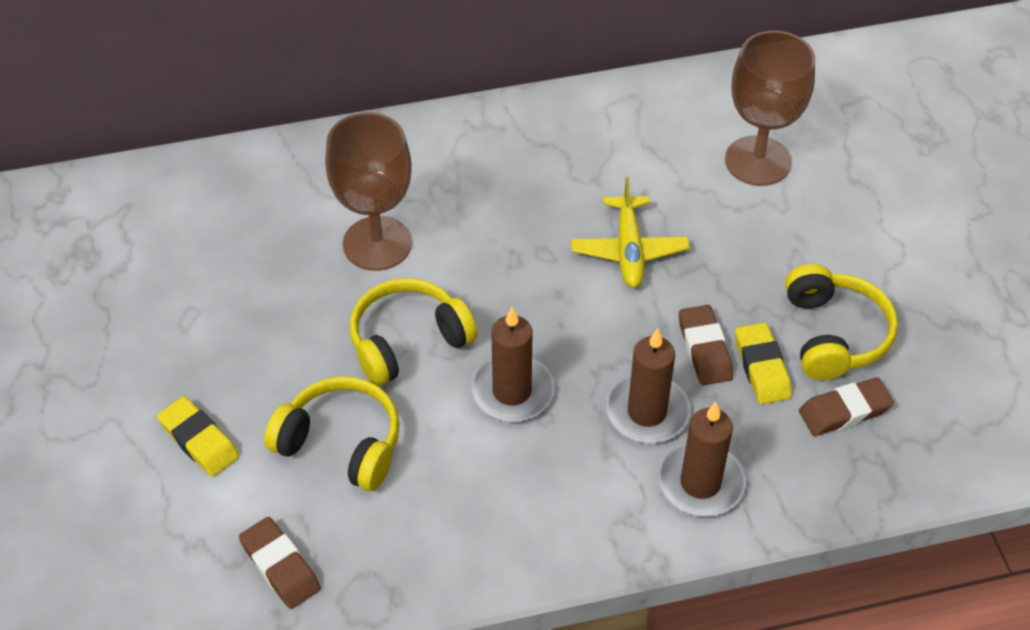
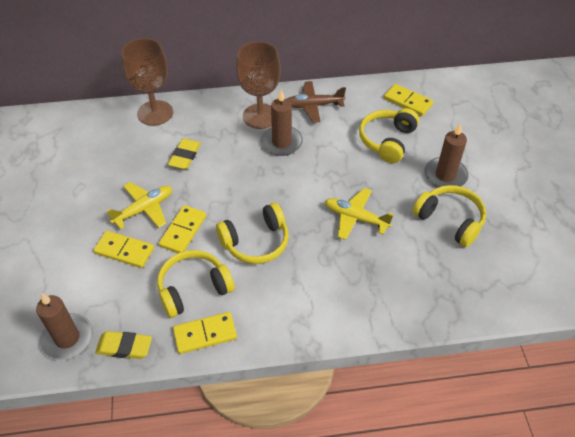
brown eraser: 3 -> 0
brown plane: 0 -> 1
yellow domino: 0 -> 4
yellow headphones: 3 -> 4
yellow plane: 1 -> 2

